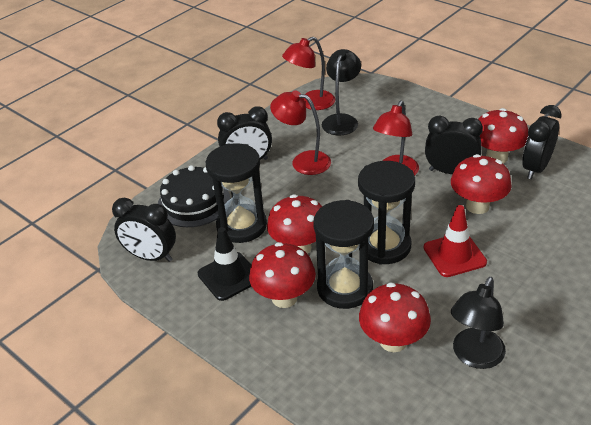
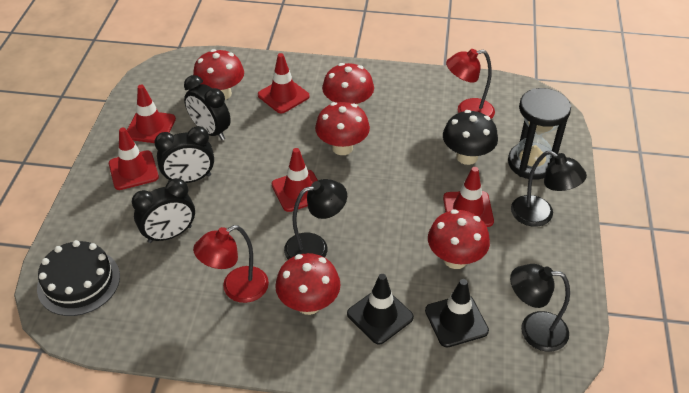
black clock: 4 -> 3
black hourglass: 3 -> 1
black lamp: 2 -> 3
black mushroom: 0 -> 1
black traffic cone: 1 -> 2
red lamp: 3 -> 2
red traffic cone: 1 -> 5

